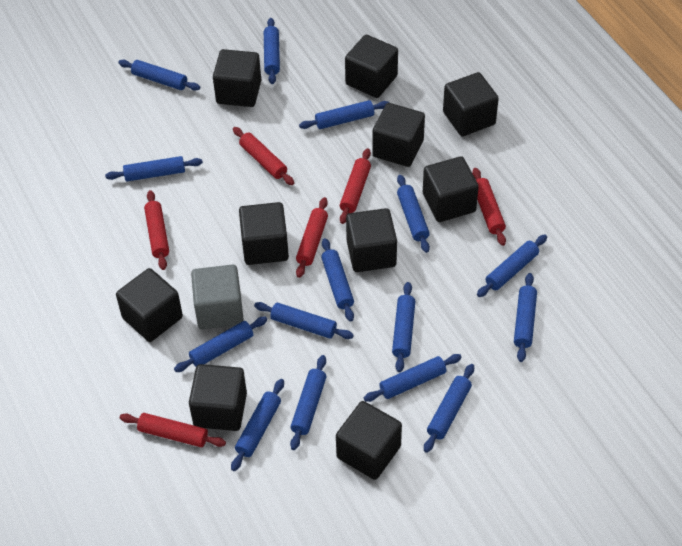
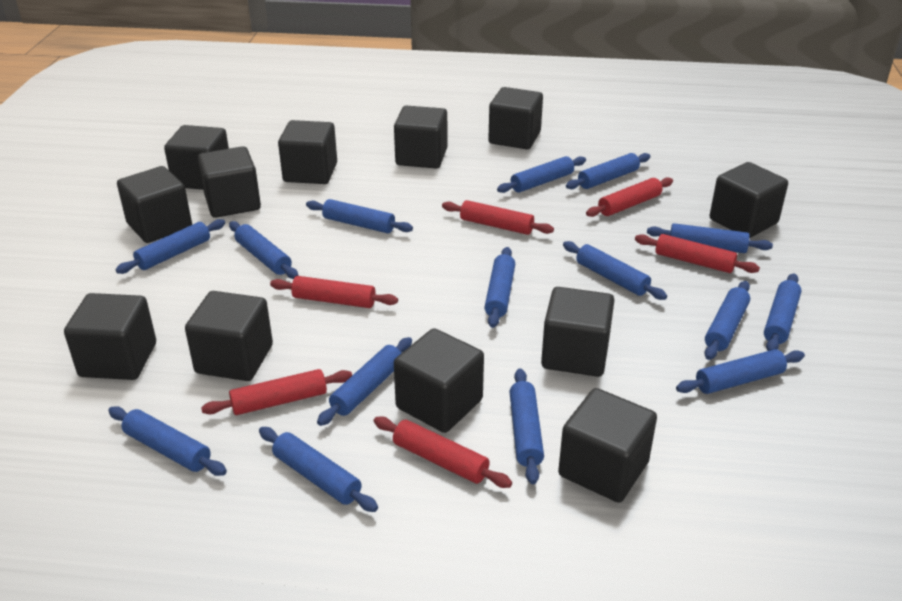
black cube: 10 -> 12
grey cube: 1 -> 0

